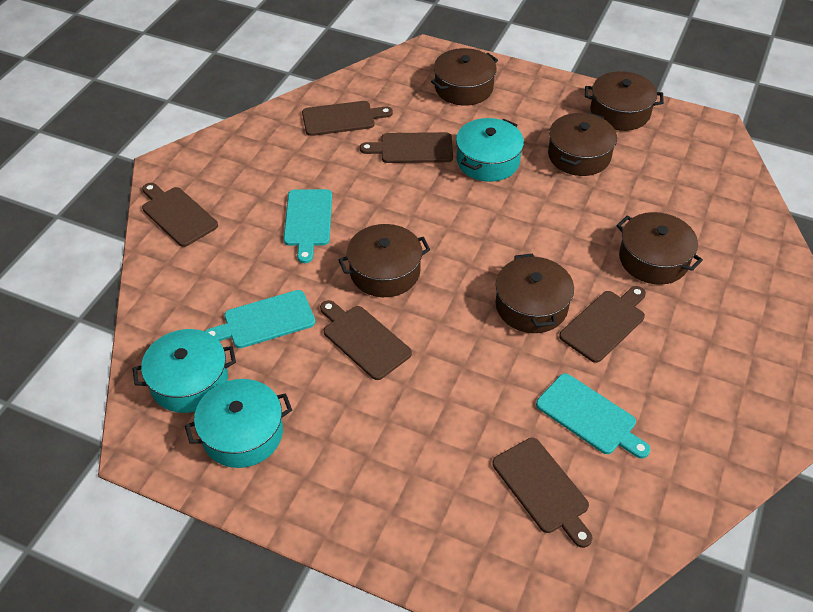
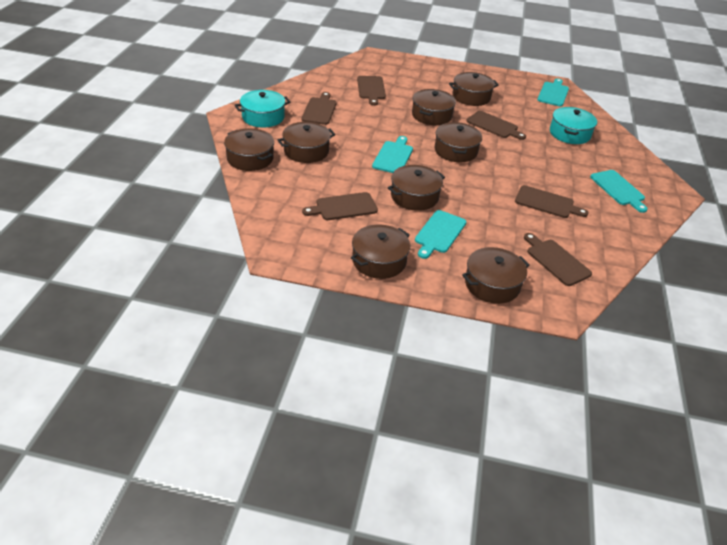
brown pot: 6 -> 8
turquoise cutting board: 3 -> 4
turquoise pot: 3 -> 2

